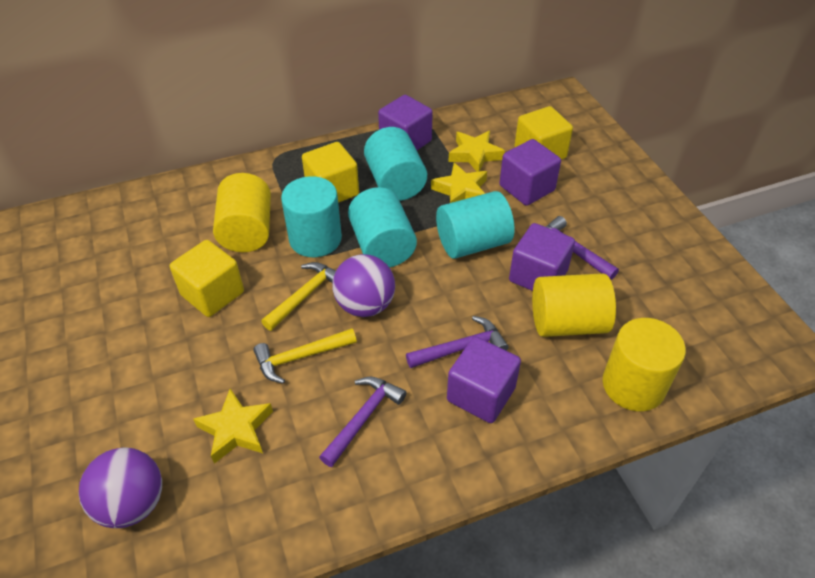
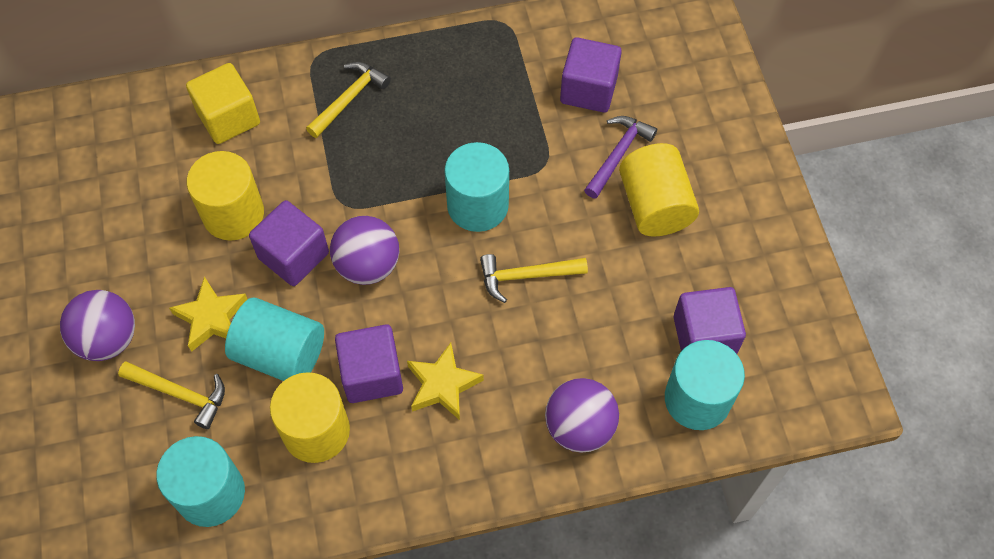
purple ball: 2 -> 3
purple hammer: 3 -> 1
yellow cube: 3 -> 1
yellow hammer: 2 -> 3
yellow star: 3 -> 2

